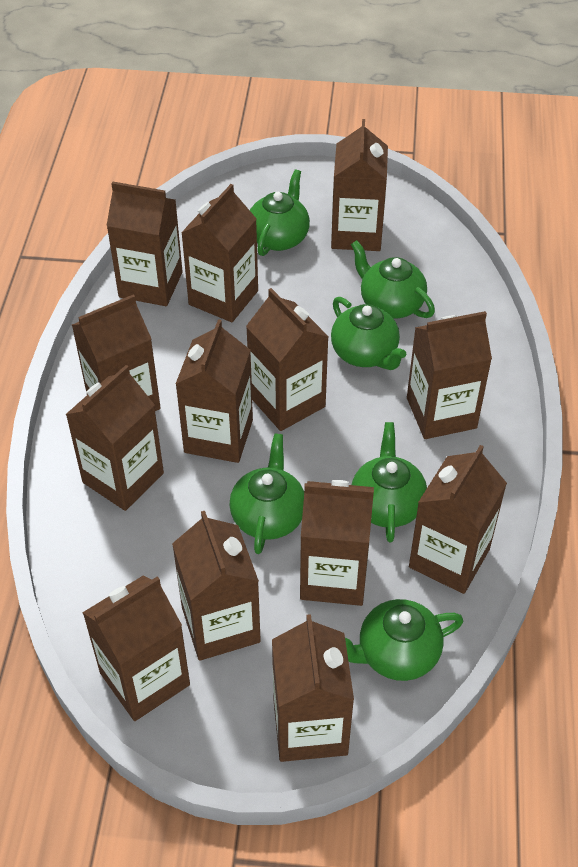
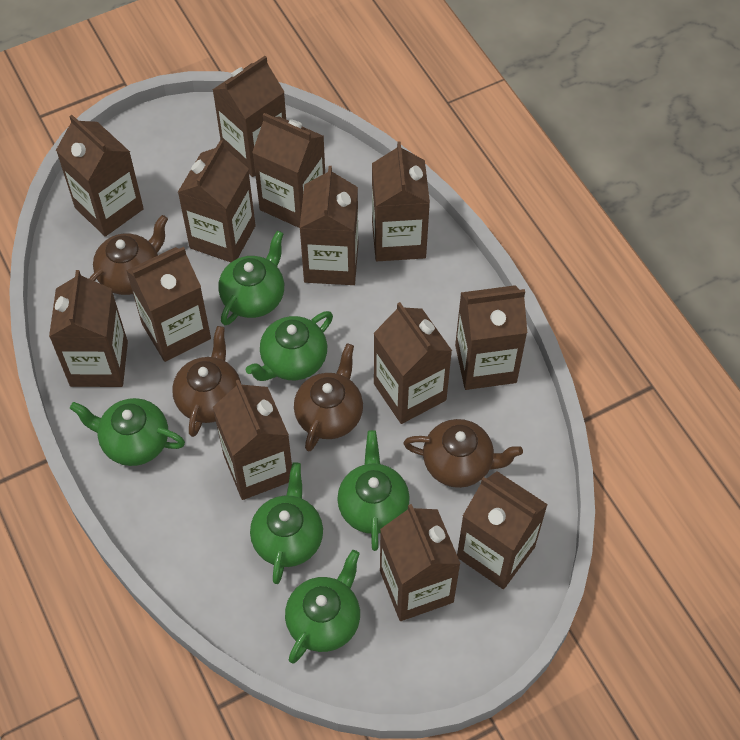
brown teapot: 0 -> 4

